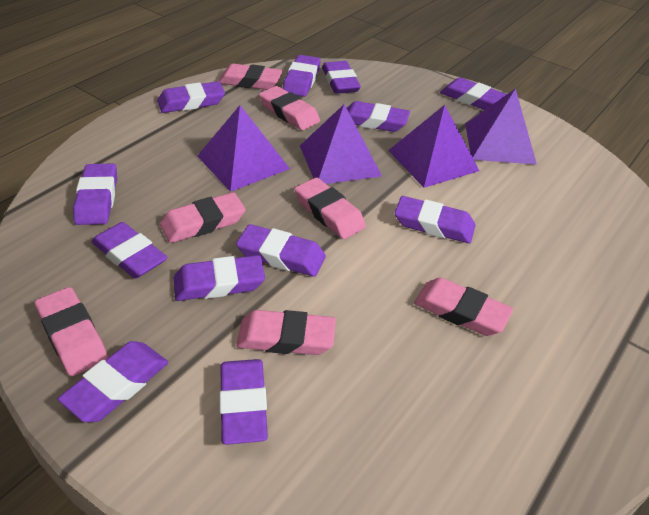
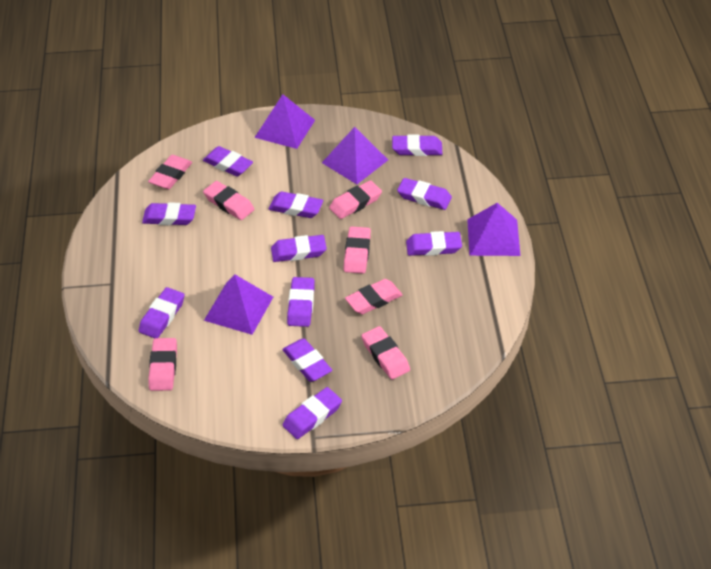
purple eraser: 12 -> 11

